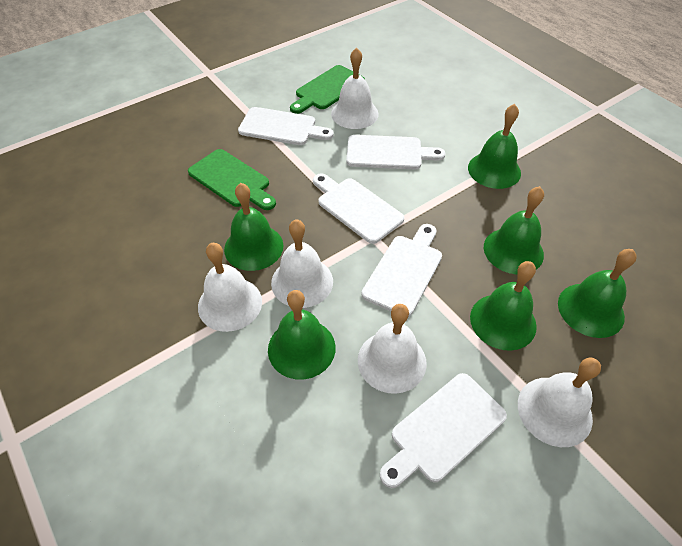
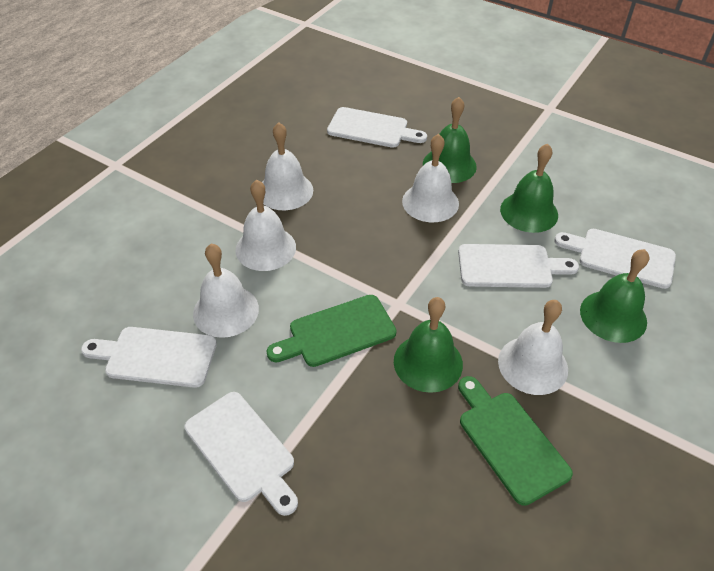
green bell: 6 -> 4

